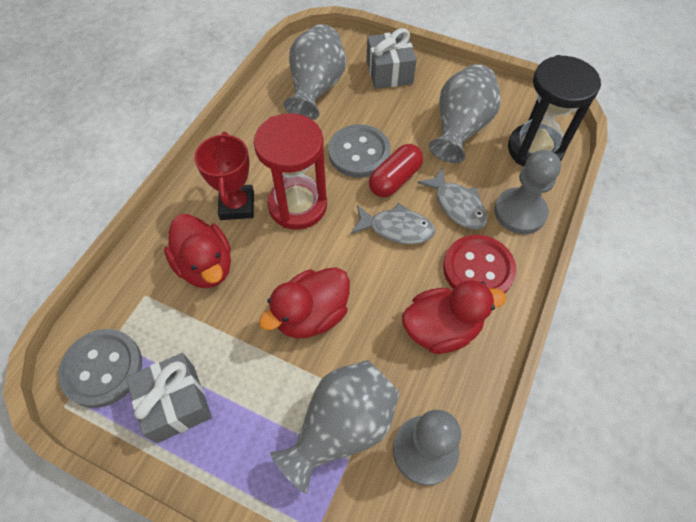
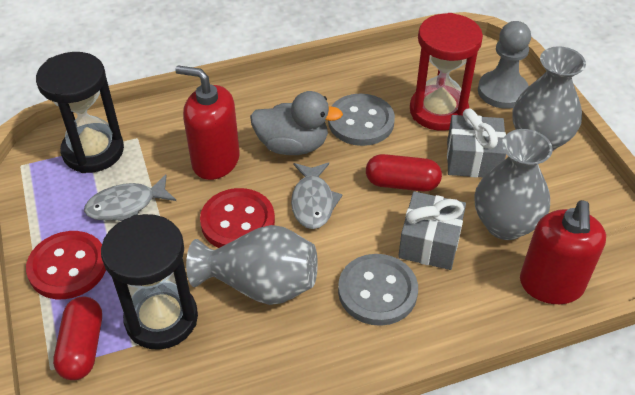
black hourglass: 1 -> 2
grey duck: 0 -> 1
grey pawn: 2 -> 1
red button: 1 -> 2
red capsule: 1 -> 2
red duck: 3 -> 0
red soap dispenser: 0 -> 2
red trophy: 1 -> 0

